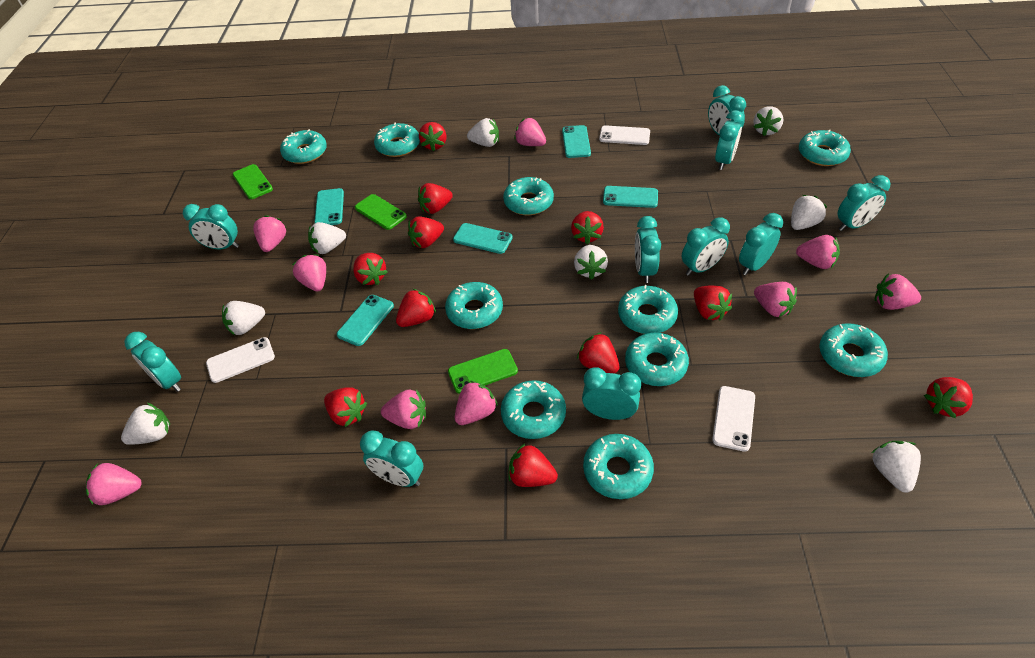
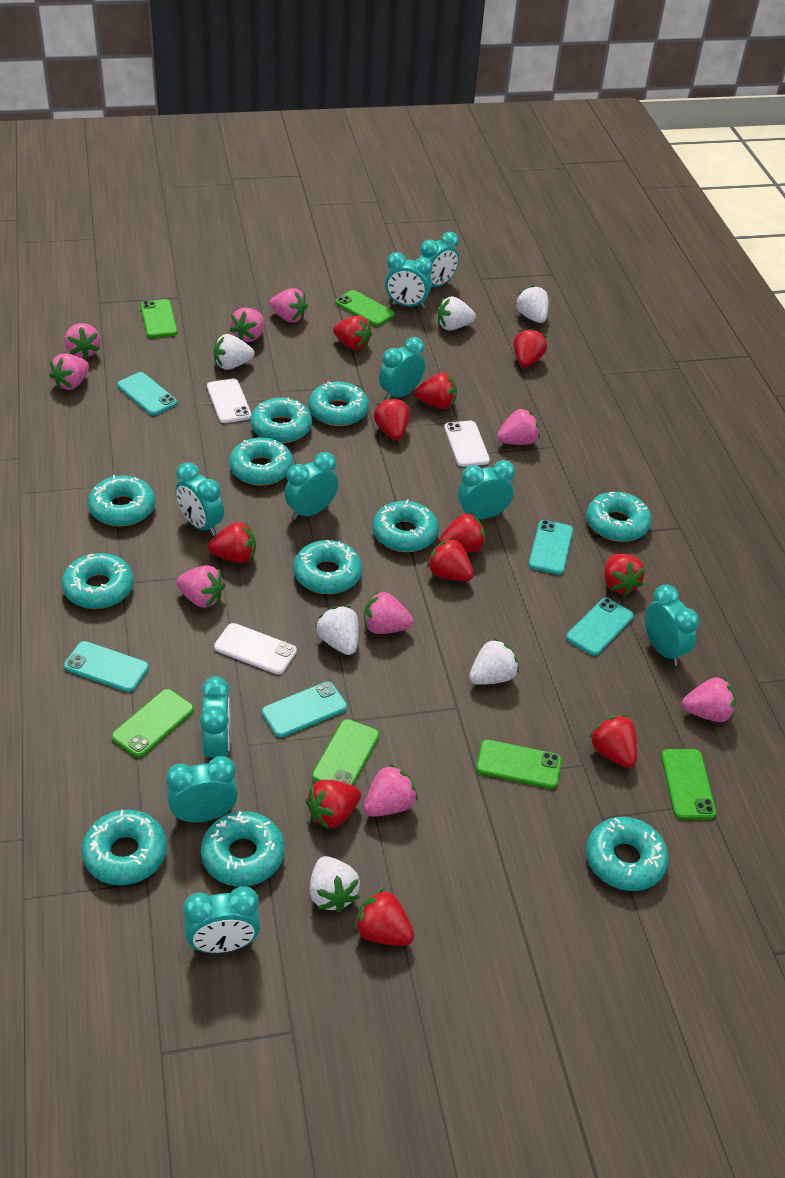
green phone: 3 -> 6
turquoise donut: 10 -> 11
white strawberry: 8 -> 6

